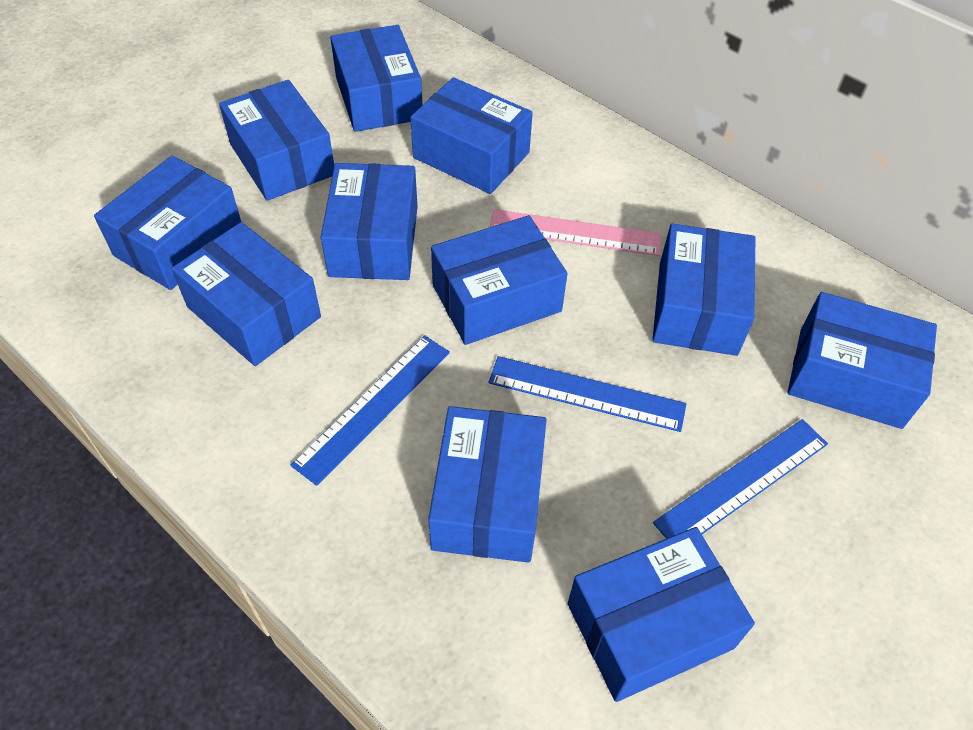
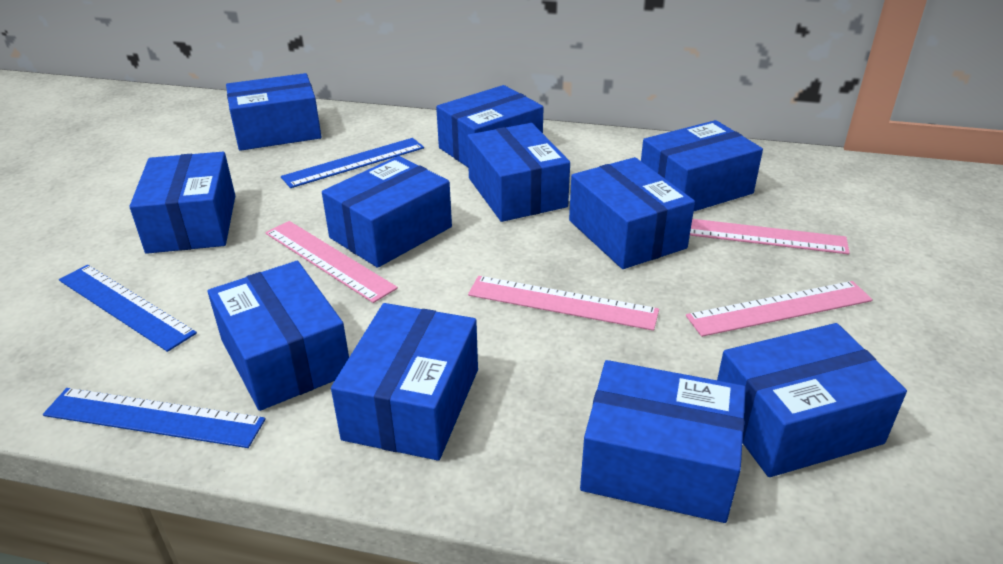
pink ruler: 1 -> 4

